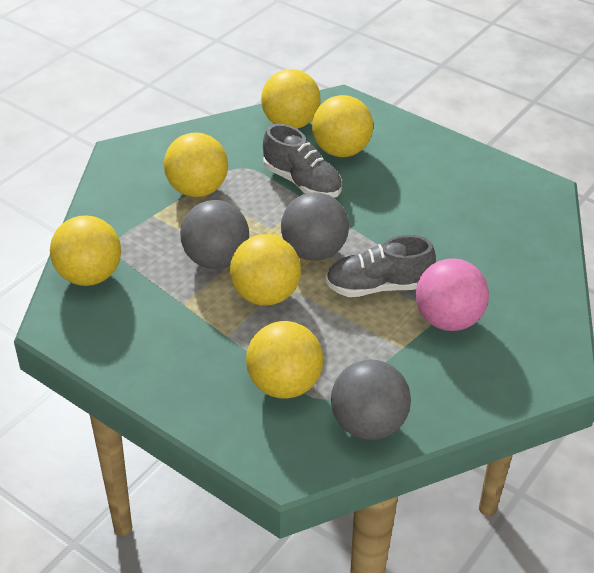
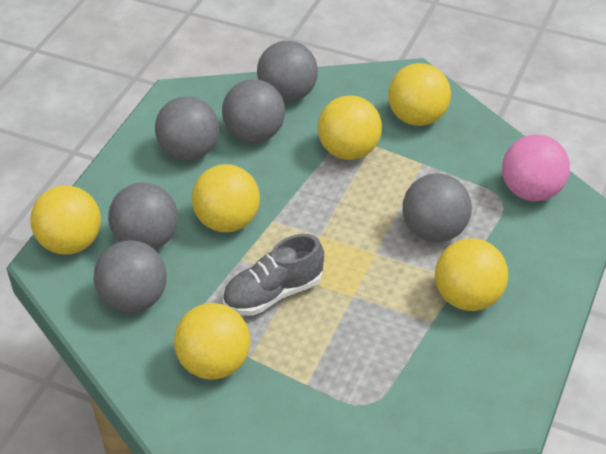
grey ball: 3 -> 6
grey shoe: 2 -> 1

